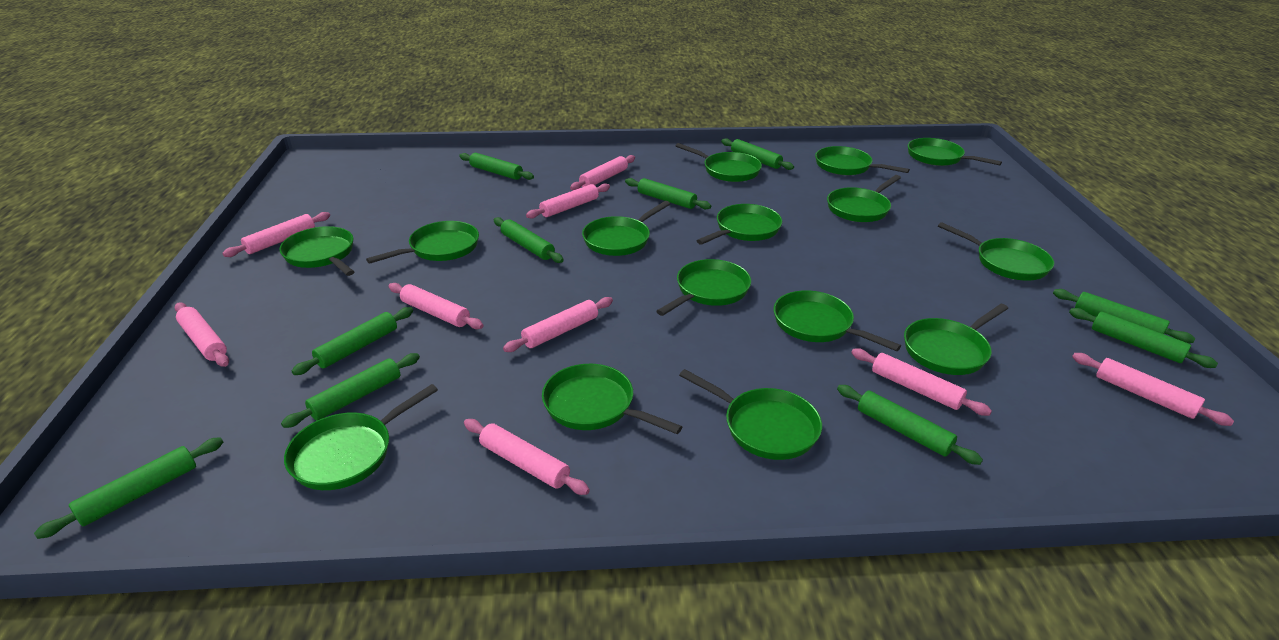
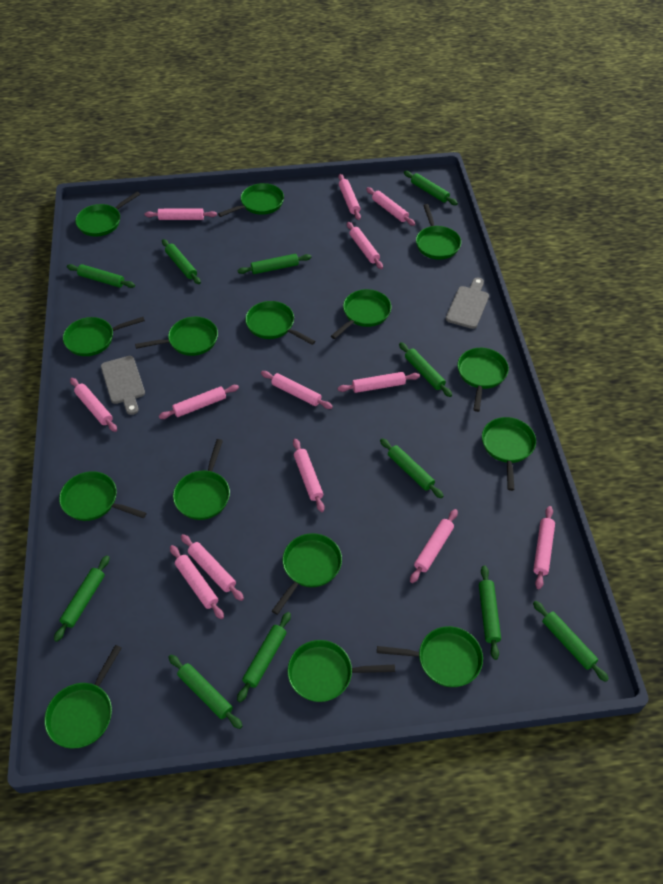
green rolling pin: 10 -> 11
grey cutting board: 0 -> 2
pink rolling pin: 9 -> 13

